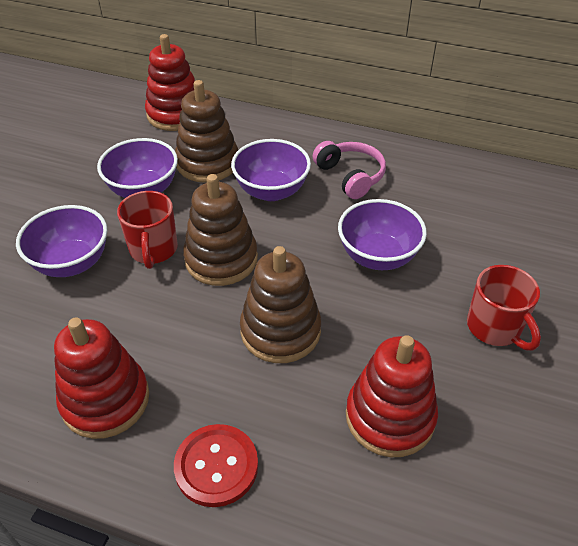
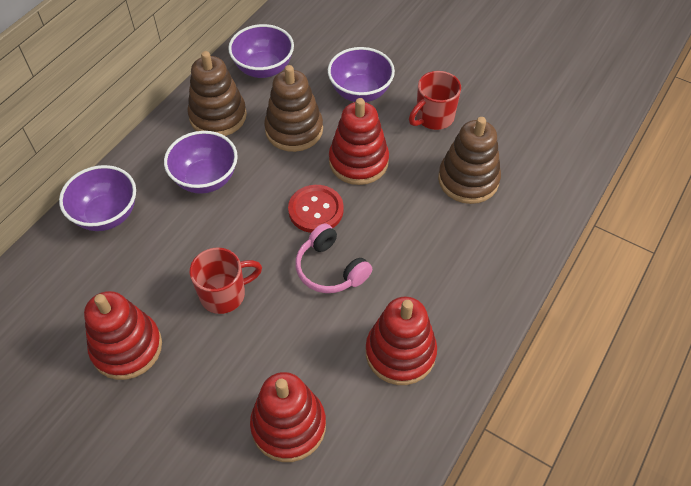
red stacking toy: 3 -> 4

